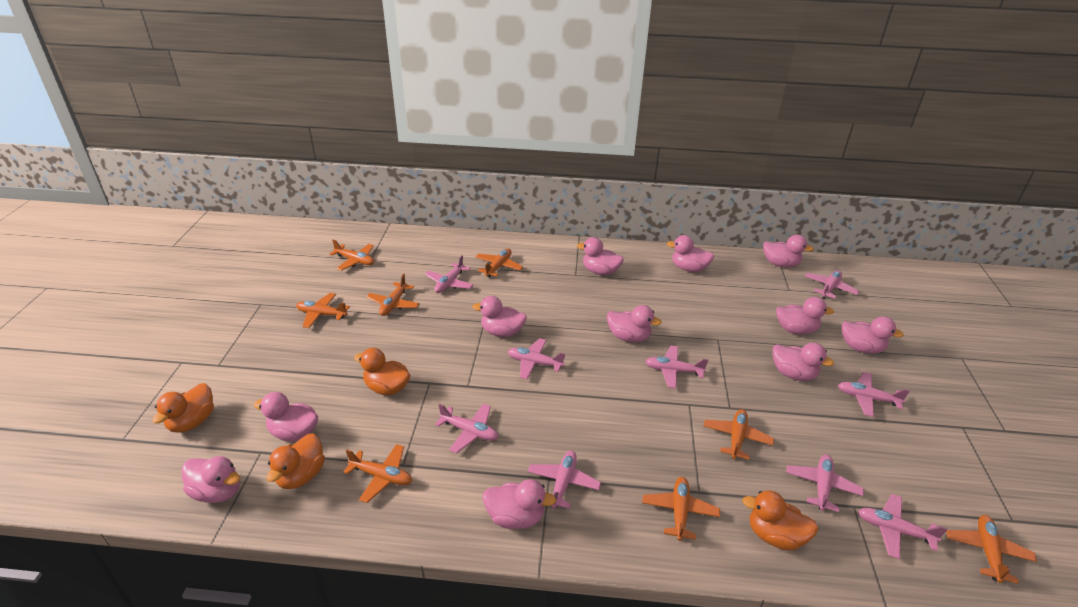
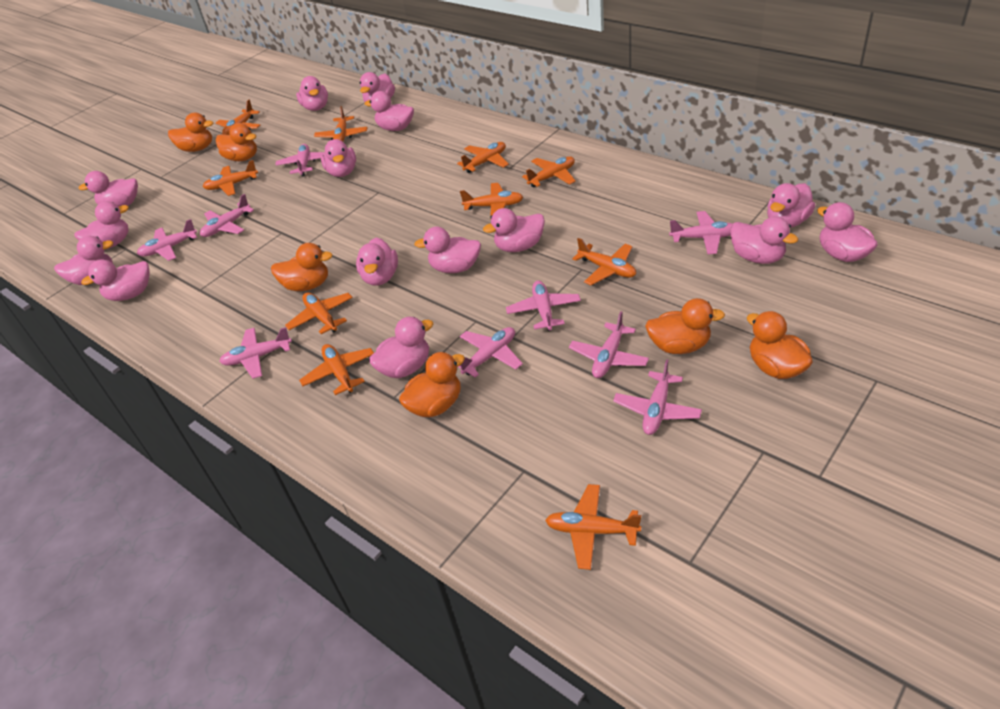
orange duck: 4 -> 6
orange plane: 8 -> 10
pink duck: 11 -> 15

